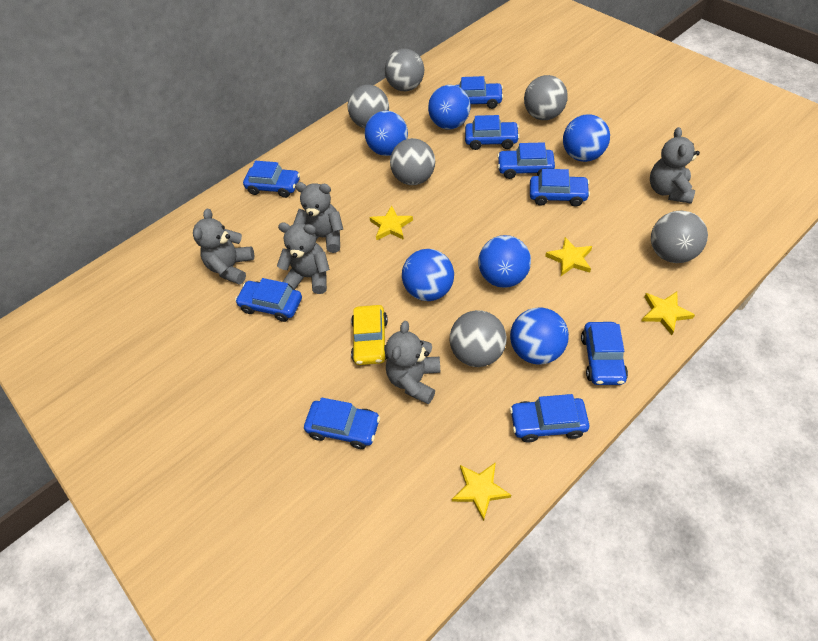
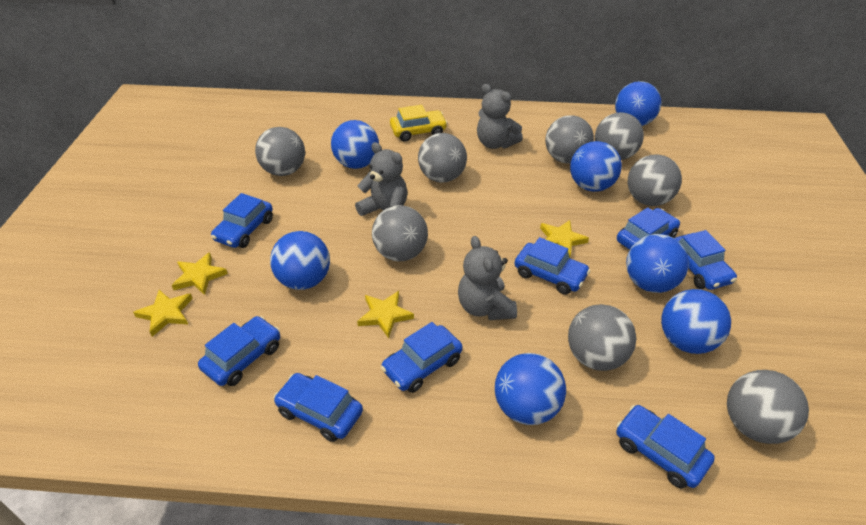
blue ball: 6 -> 7
blue car: 9 -> 8
grey ball: 6 -> 8
grey teddy bear: 5 -> 3

